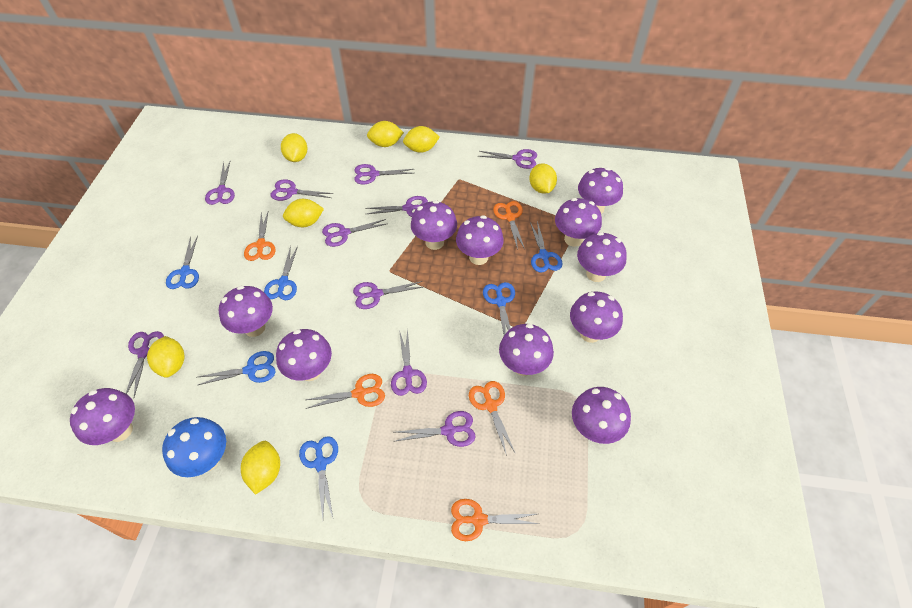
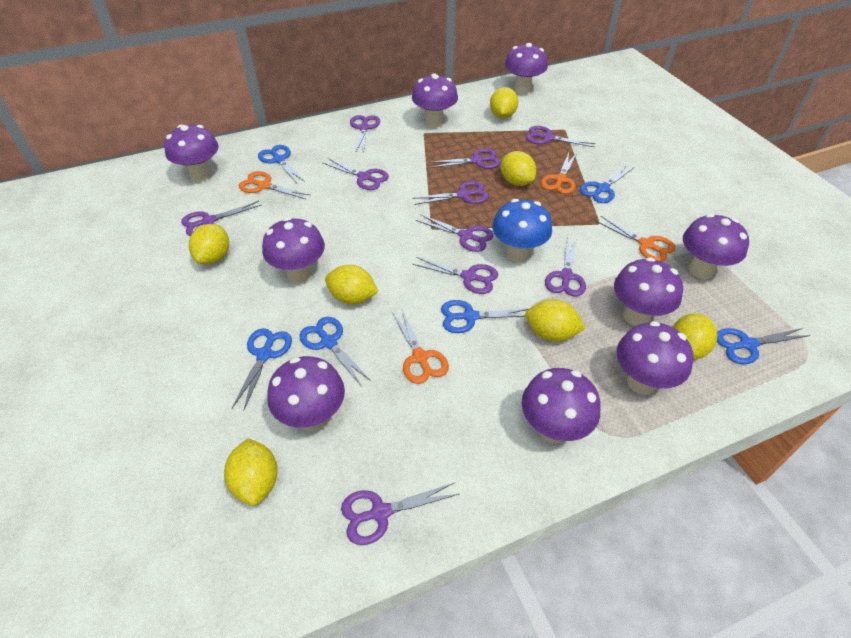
orange scissors: 5 -> 4
purple mushroom: 11 -> 9

